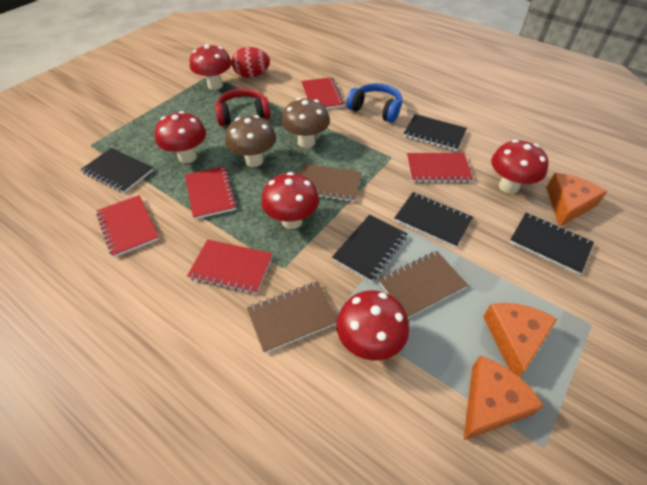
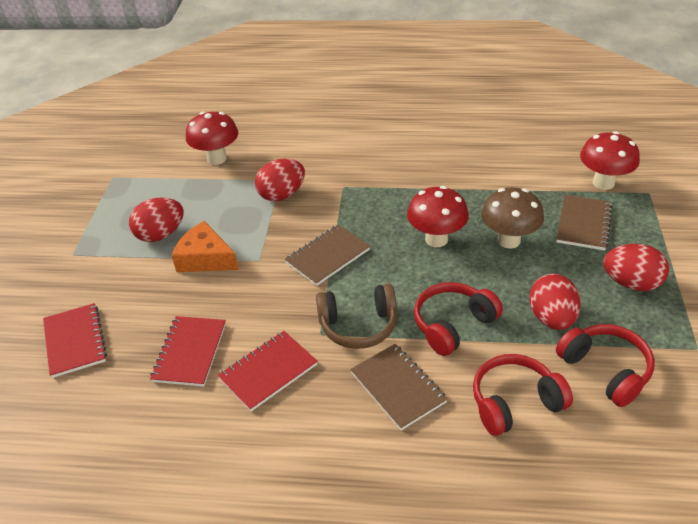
black notebook: 5 -> 0
blue headphones: 1 -> 0
brown headphones: 0 -> 1
brown mushroom: 2 -> 1
orange cheese: 3 -> 1
red egg: 1 -> 4
red headphones: 1 -> 3
red mushroom: 5 -> 3
red notebook: 5 -> 3

